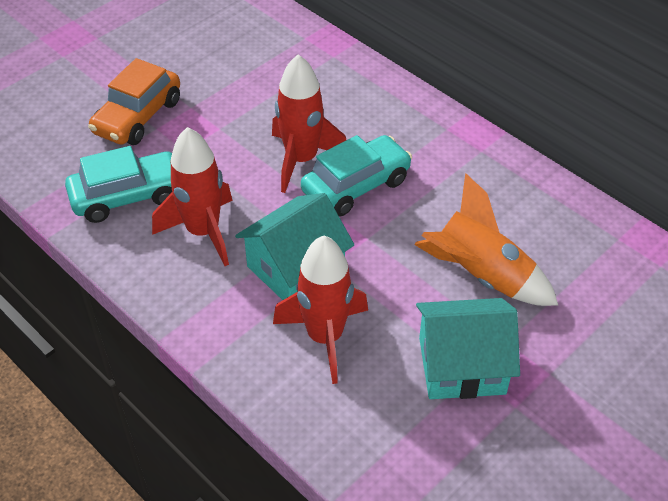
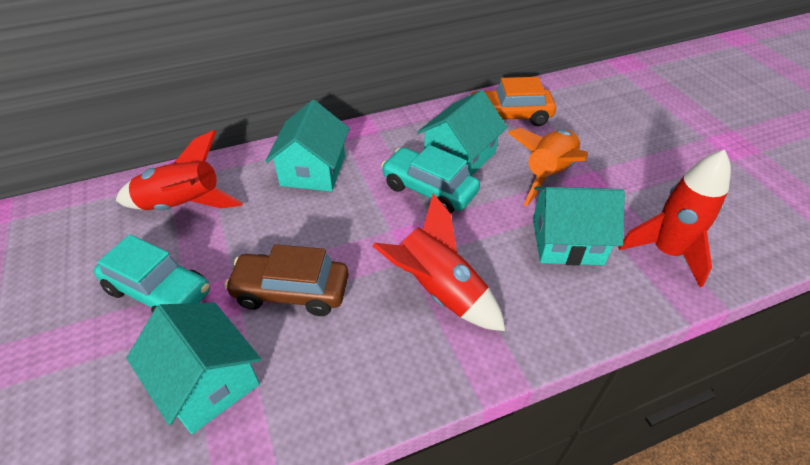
brown car: 0 -> 1
turquoise house: 2 -> 4

